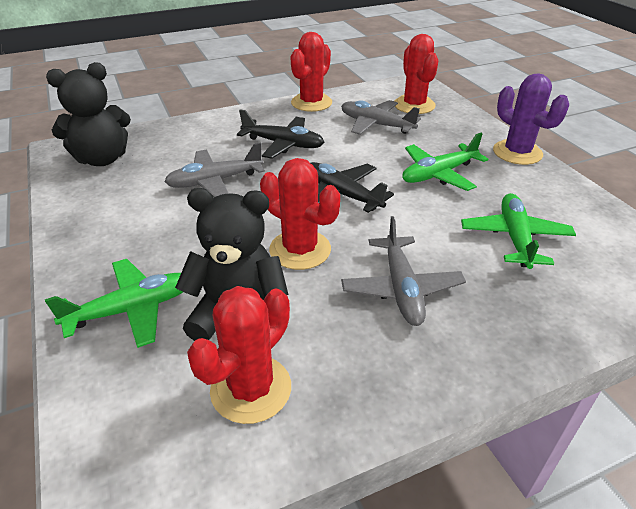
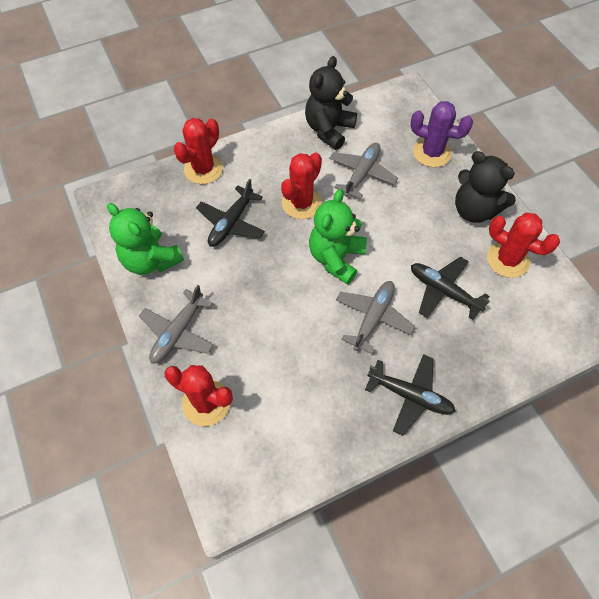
black plane: 2 -> 3
green plane: 3 -> 0
green teddy bear: 0 -> 2

